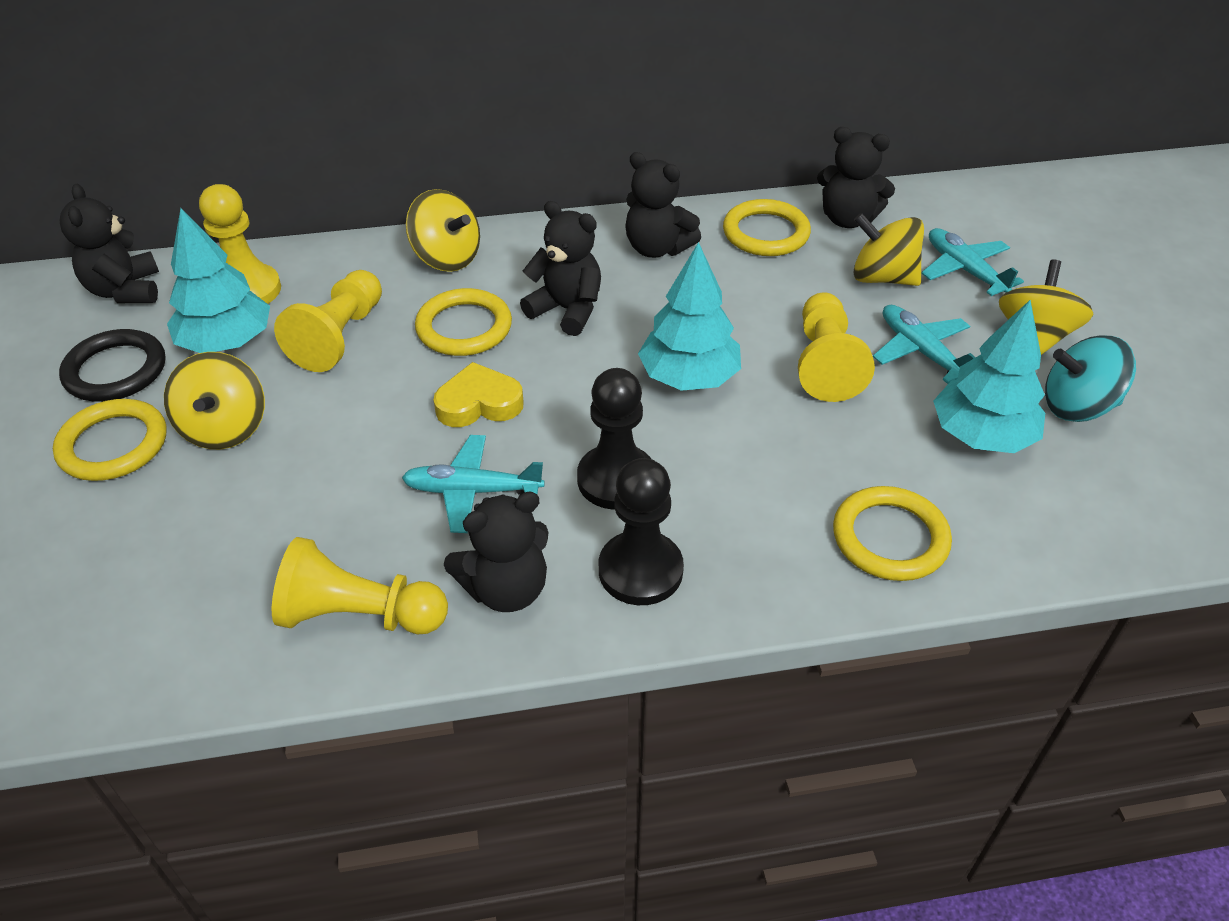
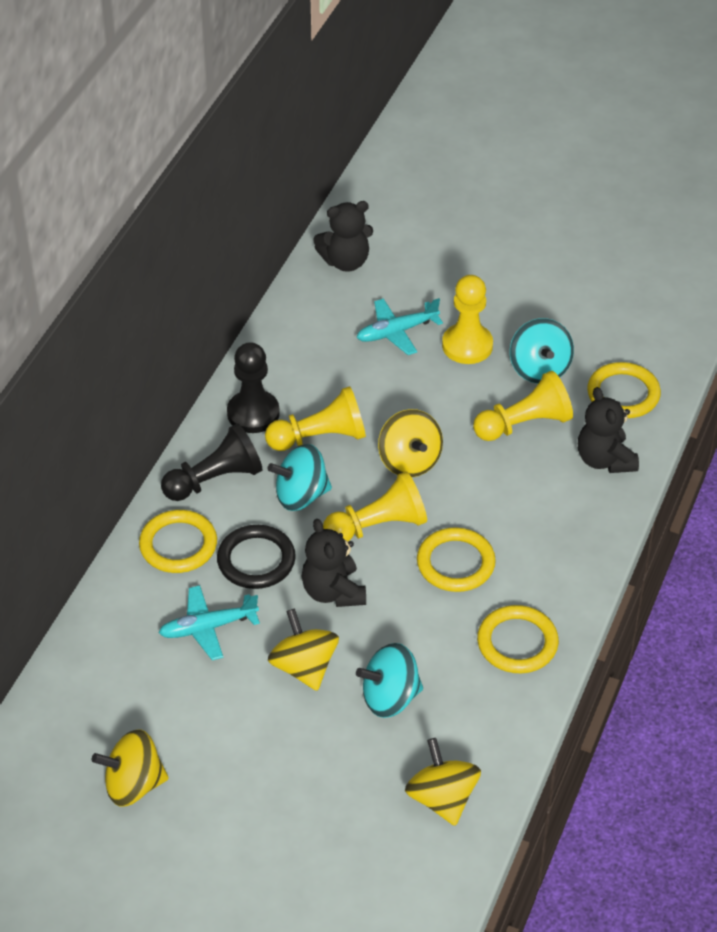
black teddy bear: 5 -> 3
turquoise plane: 3 -> 2
turquoise spinning top: 1 -> 3
turquoise tree: 3 -> 0
yellow heart: 1 -> 0

